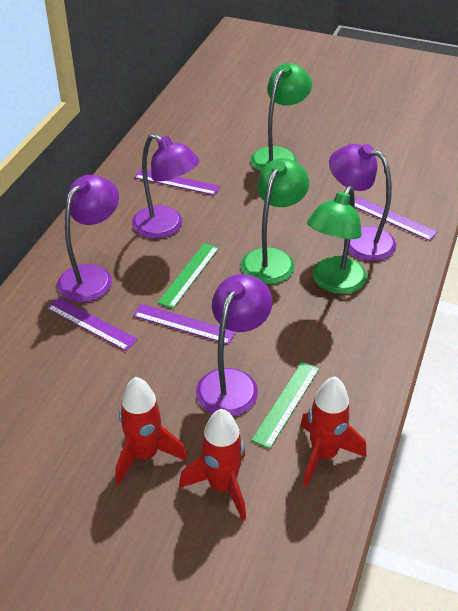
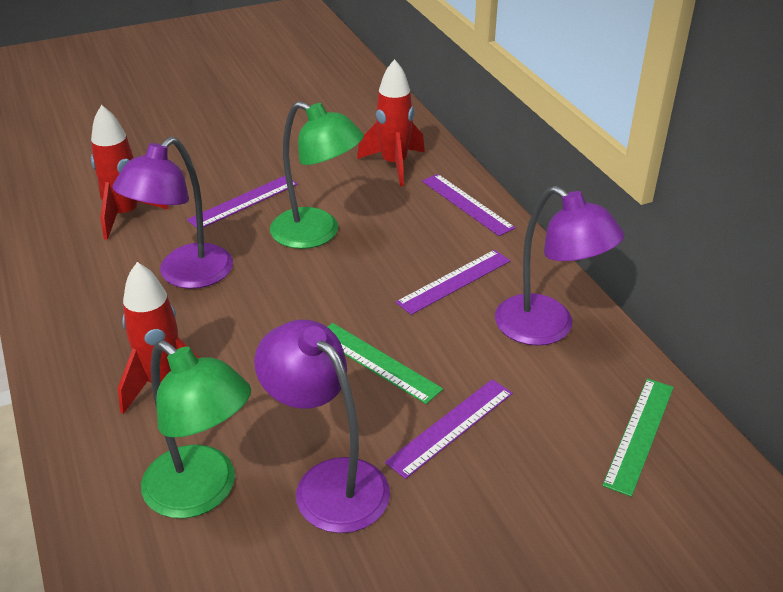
green lamp: 3 -> 2
purple lamp: 4 -> 3

